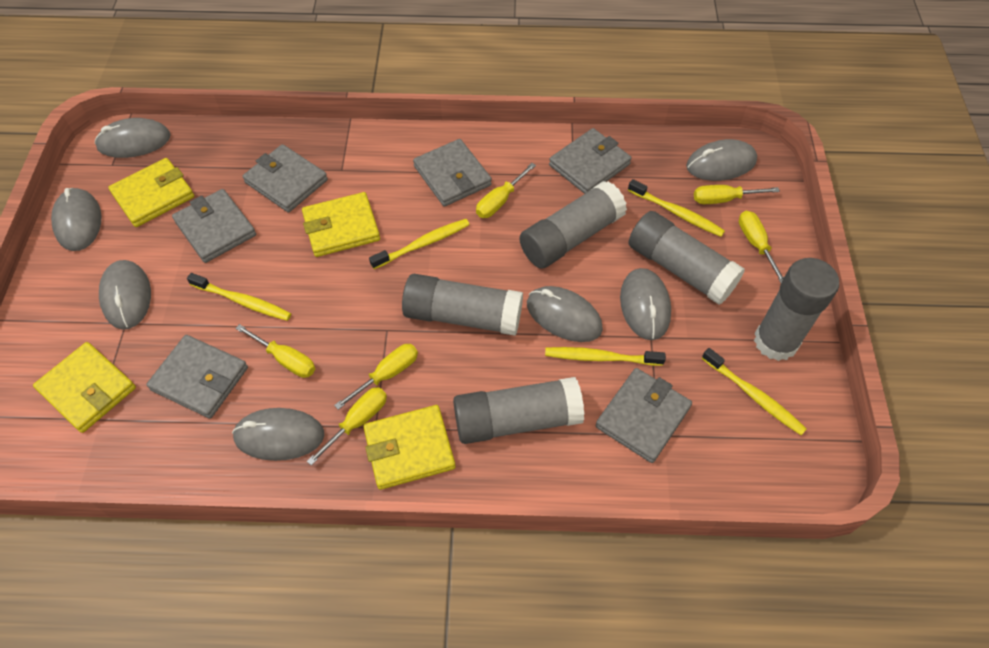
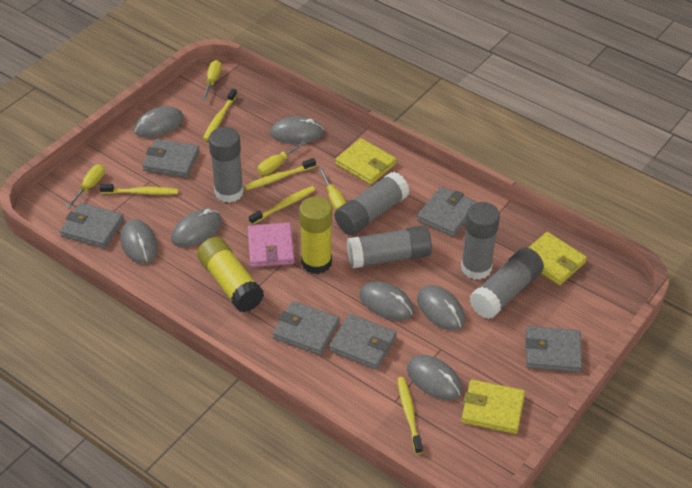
pink wallet: 0 -> 1
yellow glue stick: 0 -> 2
yellow screwdriver: 6 -> 4
yellow wallet: 4 -> 3

